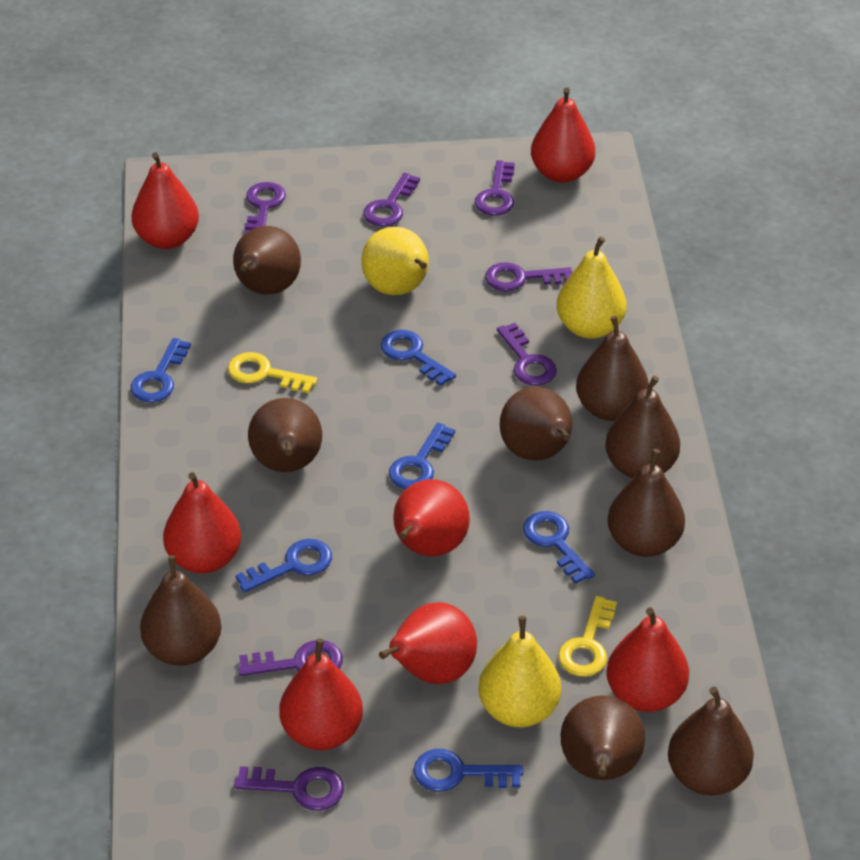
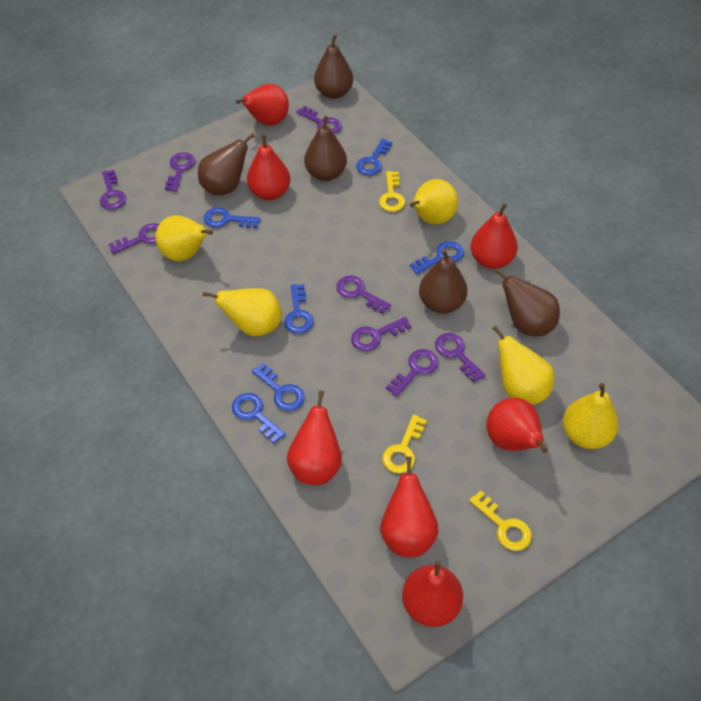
brown pear: 9 -> 5
purple key: 7 -> 8
yellow key: 2 -> 3
yellow pear: 3 -> 5

